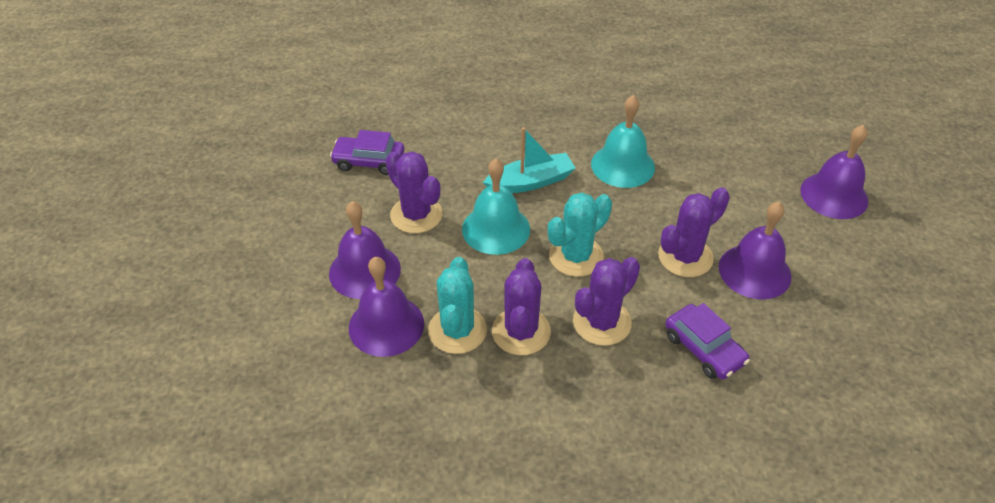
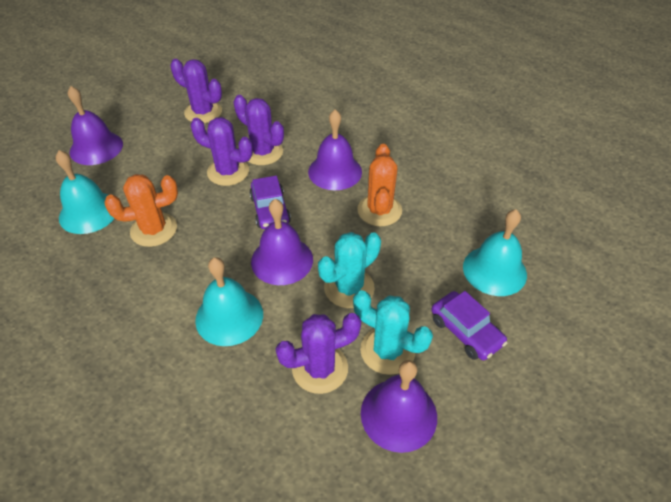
orange cactus: 0 -> 2
turquoise bell: 2 -> 3
turquoise boat: 1 -> 0

